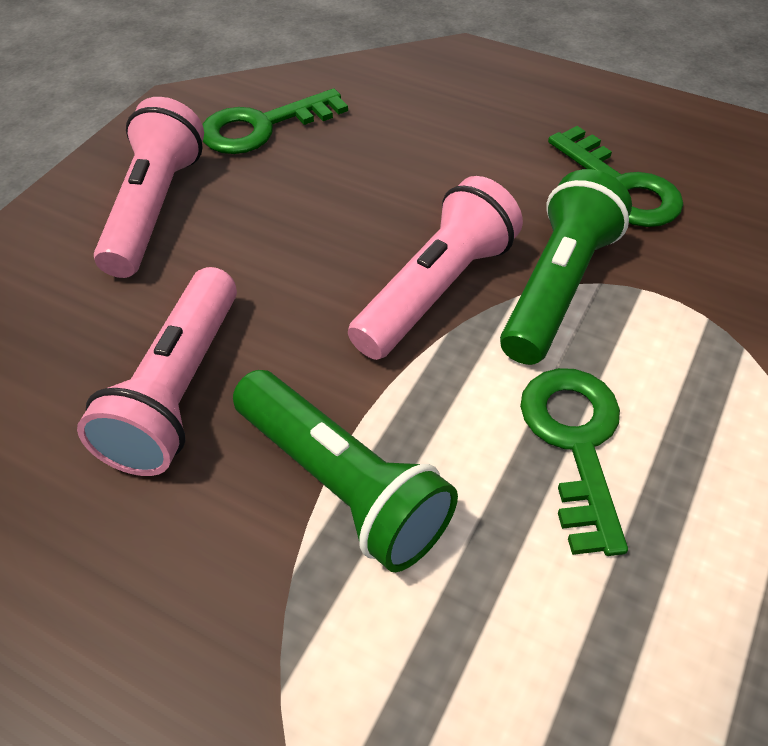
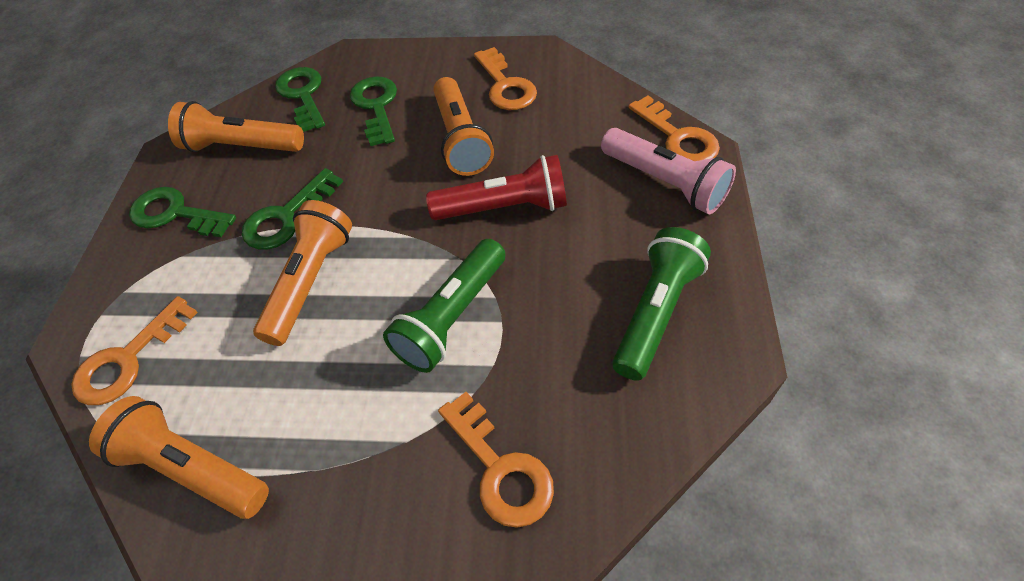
green key: 3 -> 4
orange flashlight: 0 -> 4
orange key: 0 -> 4
pink flashlight: 3 -> 1
red flashlight: 0 -> 1

